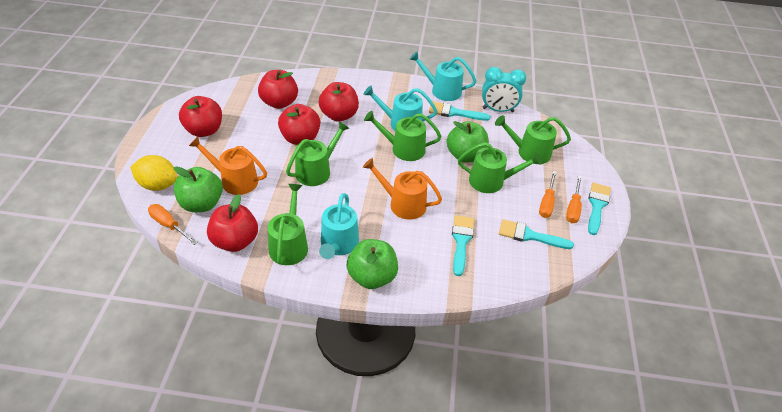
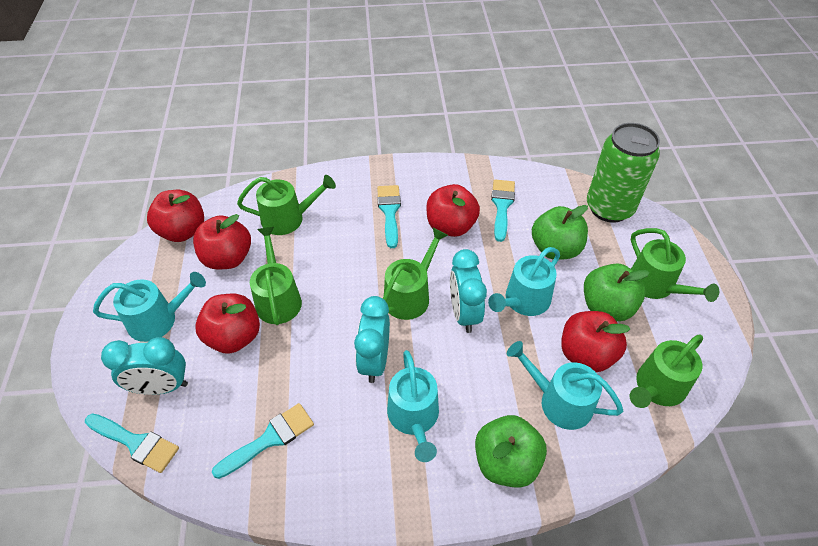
green can: 0 -> 1
orange screwdriver: 3 -> 0
orange watering can: 2 -> 0
turquoise clock: 1 -> 3
turquoise watering can: 3 -> 4
yellow lemon: 1 -> 0

